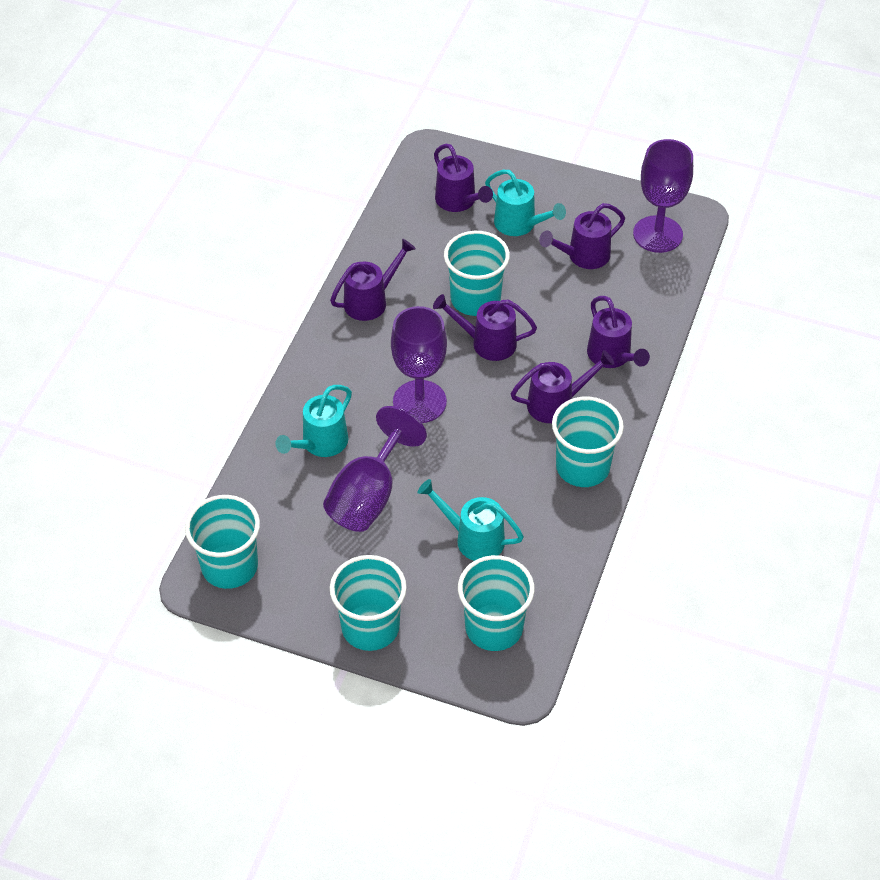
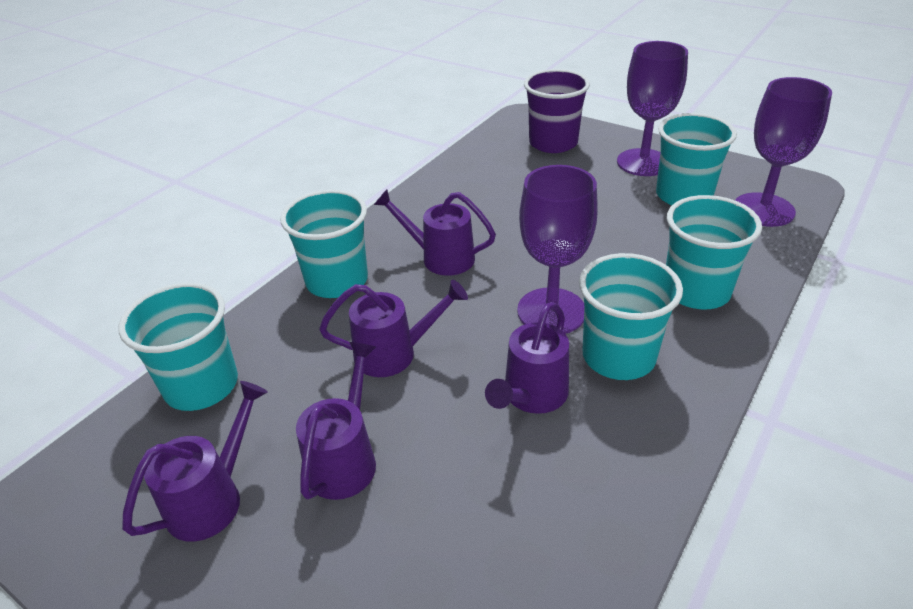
purple cup: 0 -> 1
purple watering can: 6 -> 5
turquoise watering can: 3 -> 0

